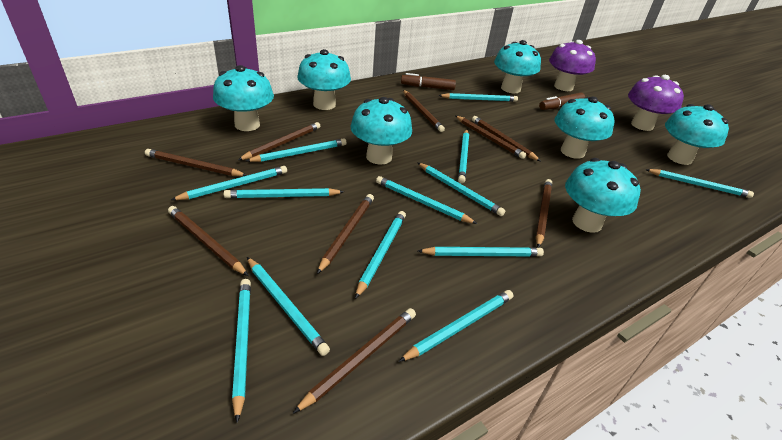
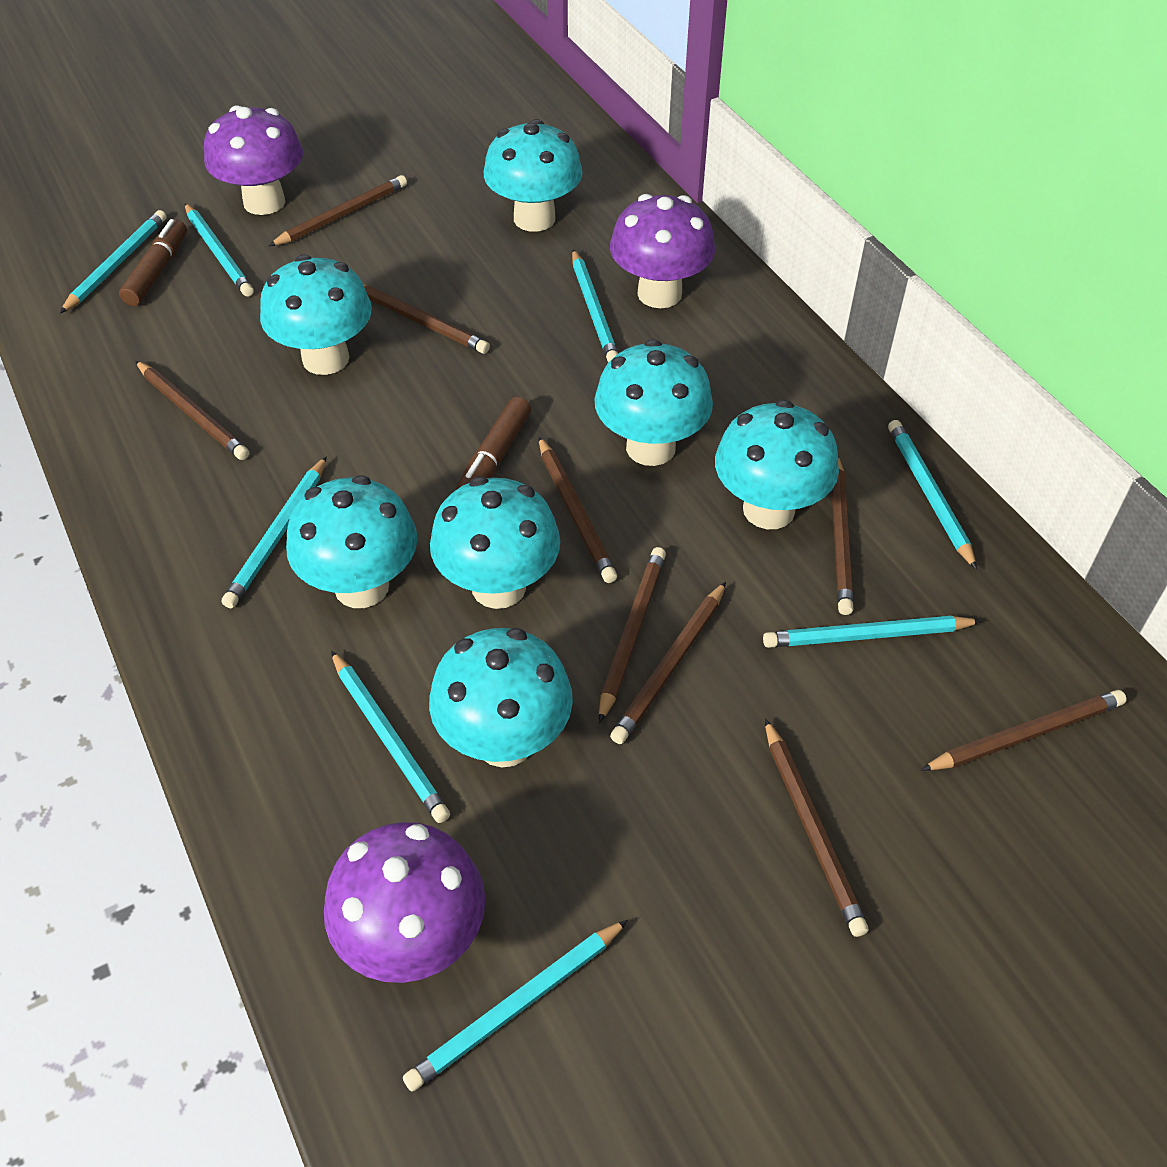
purple mushroom: 2 -> 3
turquoise pencil: 13 -> 8

